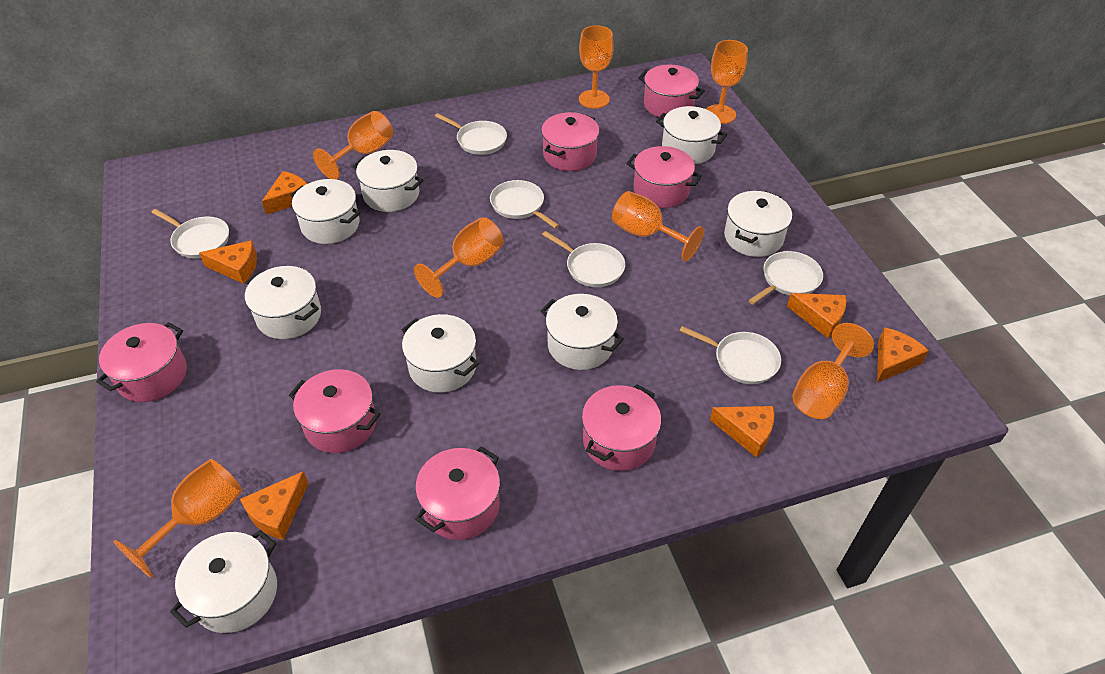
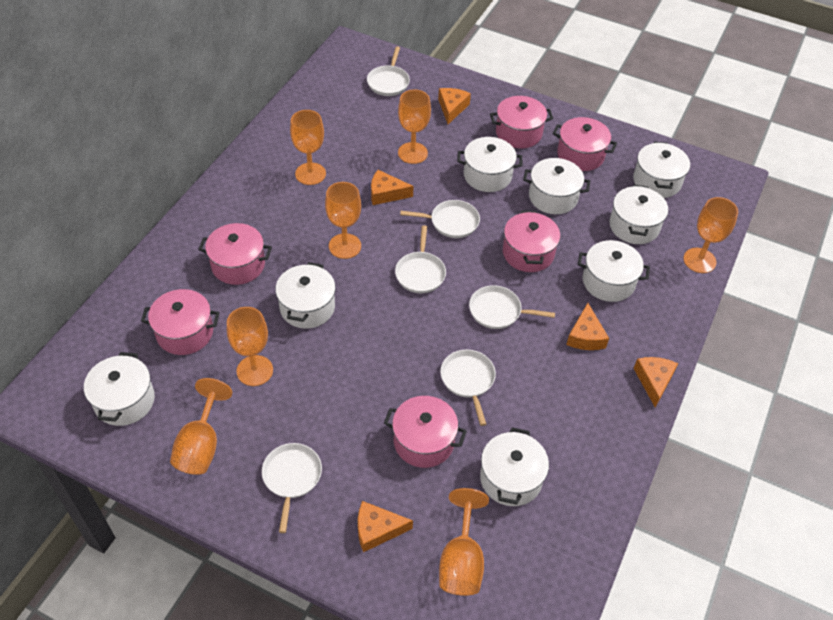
orange cheese: 6 -> 5
pink pot: 7 -> 6

